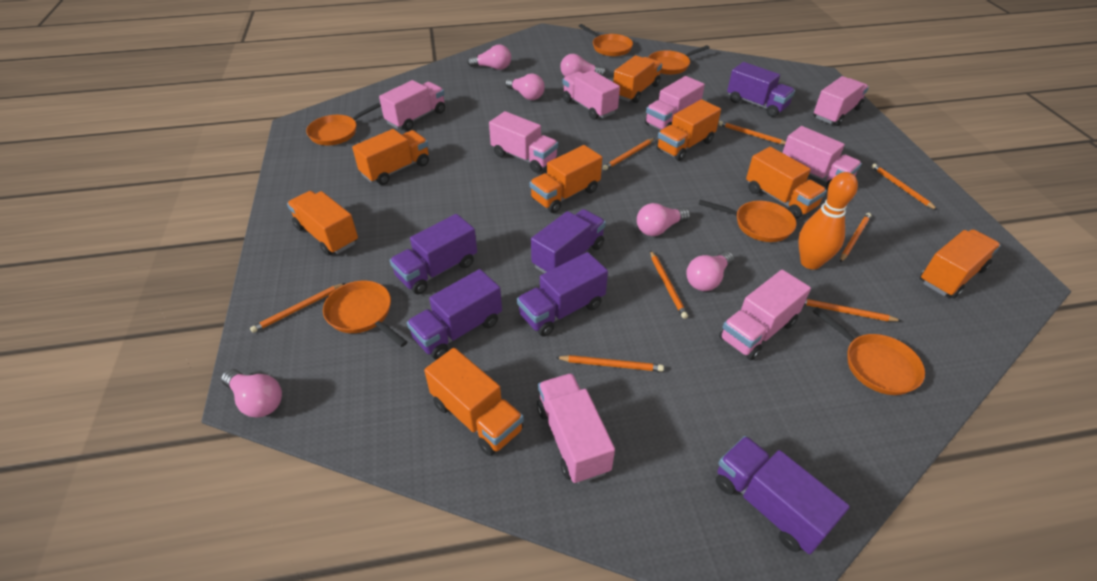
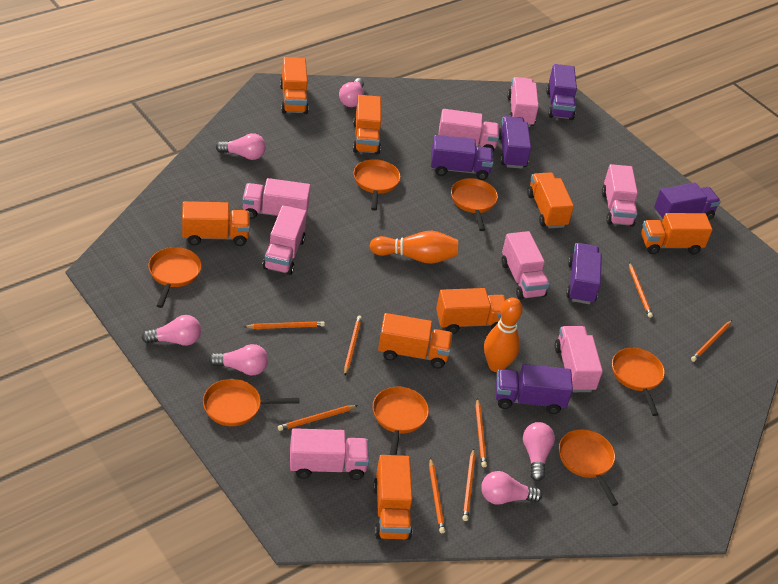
orange bowling pin: 1 -> 2
orange pan: 6 -> 7

